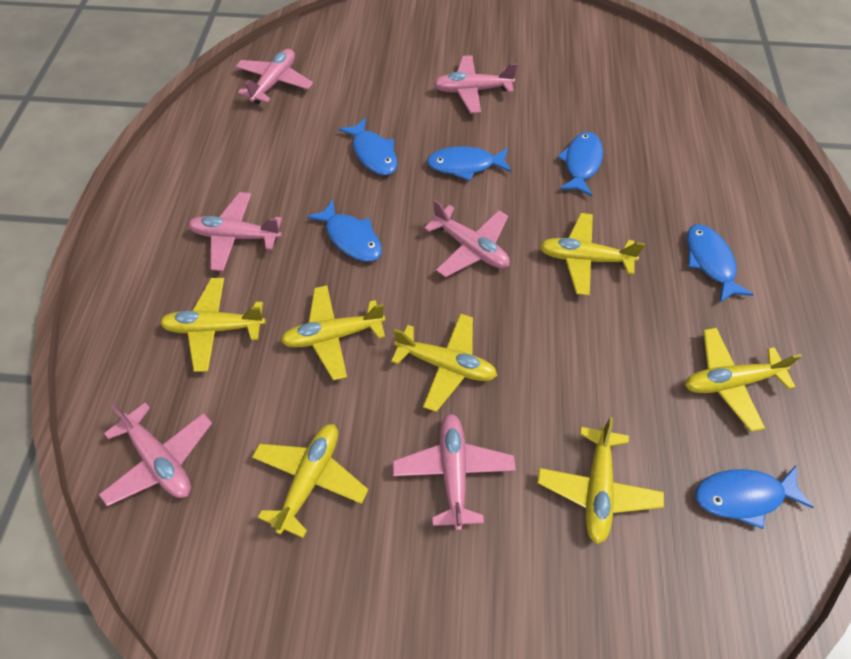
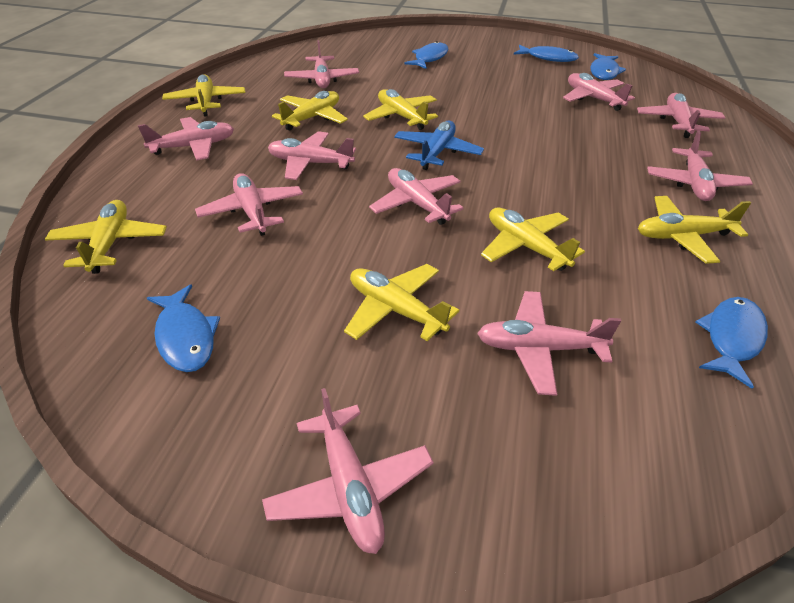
blue fish: 6 -> 5
blue plane: 0 -> 1
pink plane: 6 -> 10

